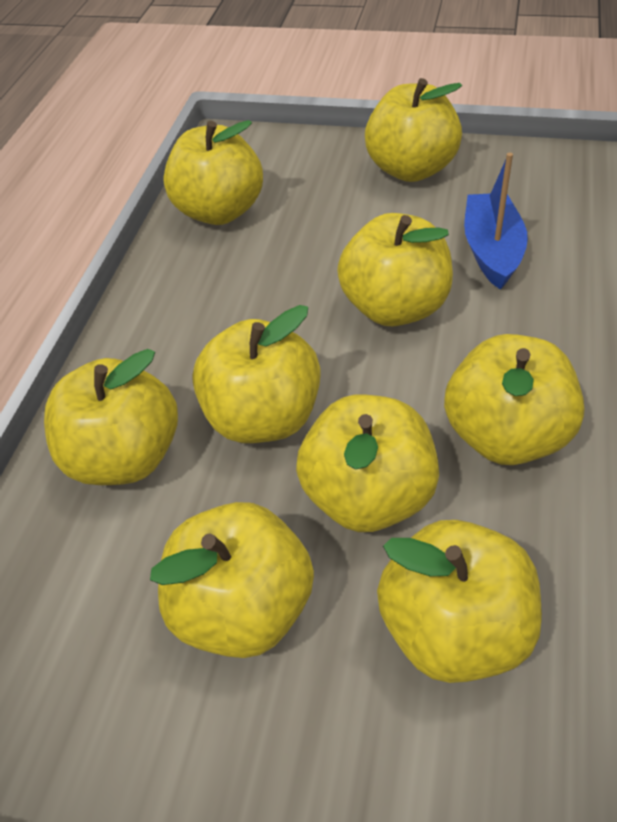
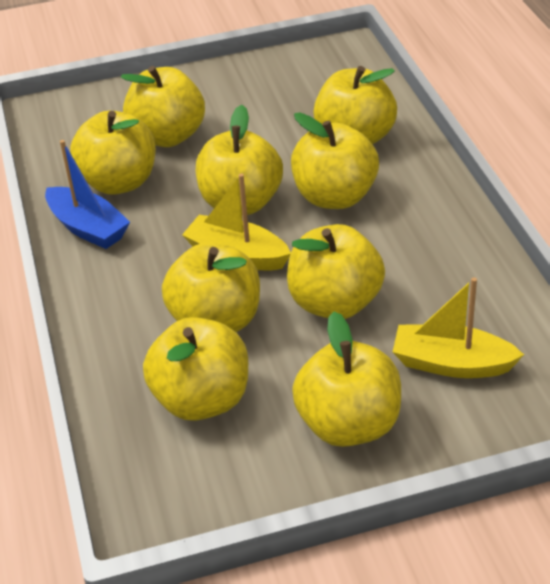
yellow boat: 0 -> 2

